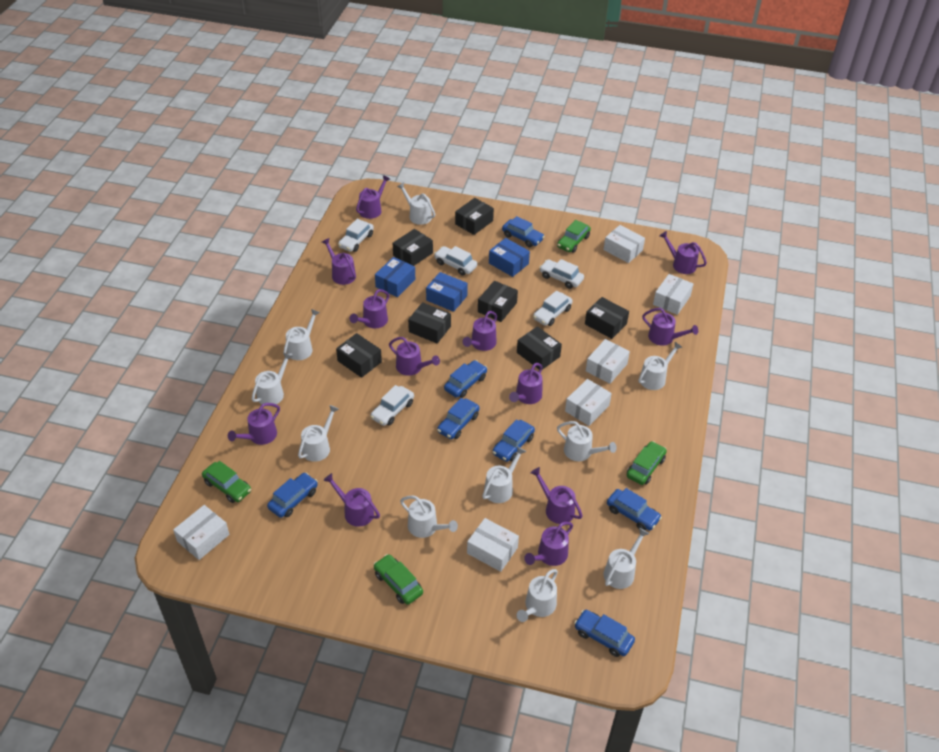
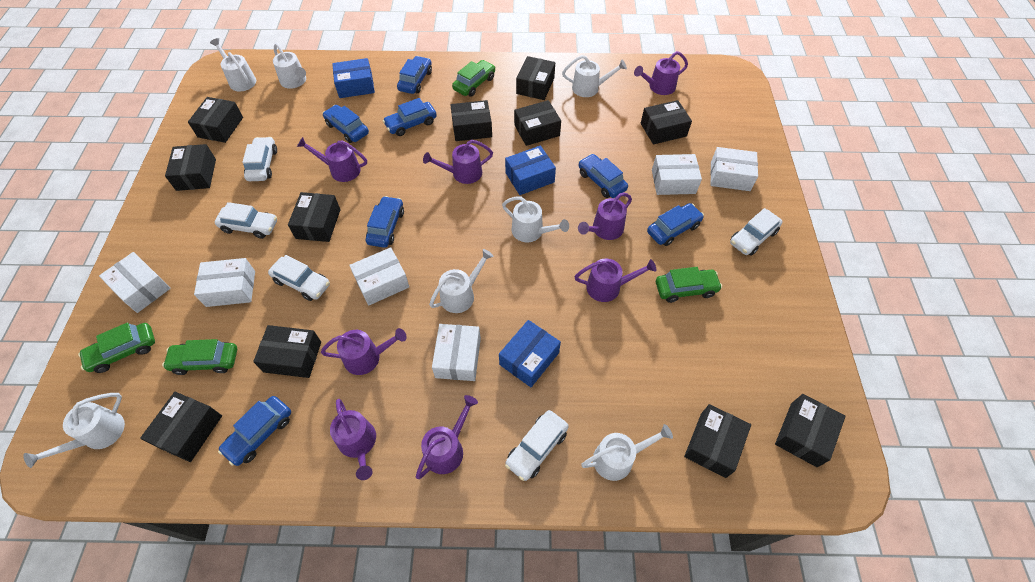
black box: 7 -> 11
purple watering can: 12 -> 8
white watering can: 10 -> 7

